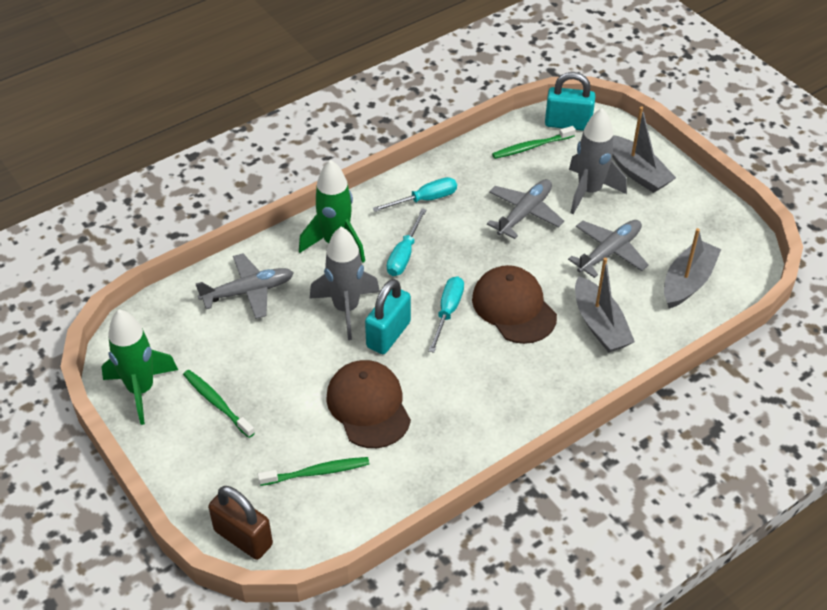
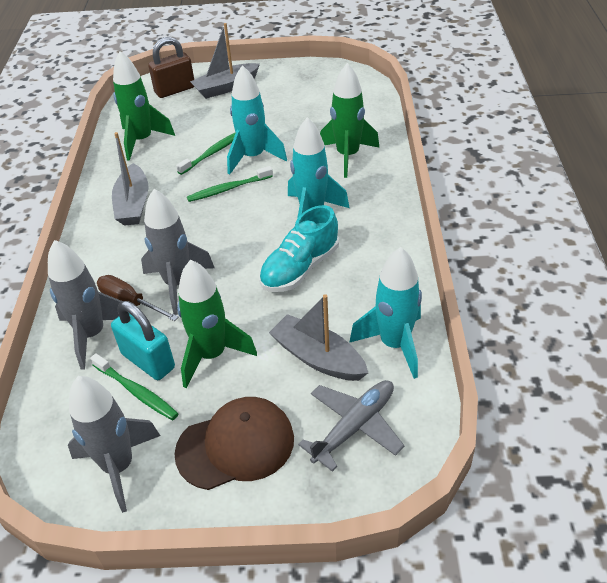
brown cap: 2 -> 1
brown screwdriver: 0 -> 1
green rocket: 2 -> 3
grey plane: 3 -> 1
grey rocket: 2 -> 3
turquoise padlock: 2 -> 1
turquoise rocket: 0 -> 3
turquoise screwdriver: 3 -> 0
turquoise shoe: 0 -> 1

